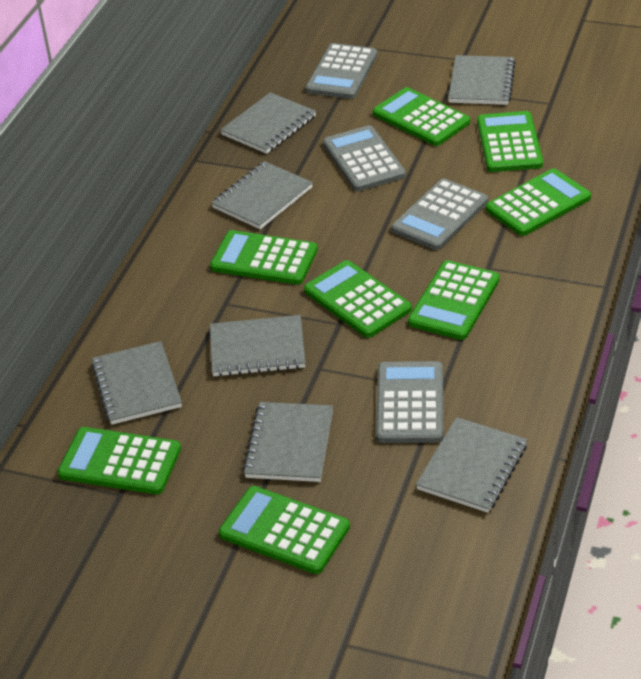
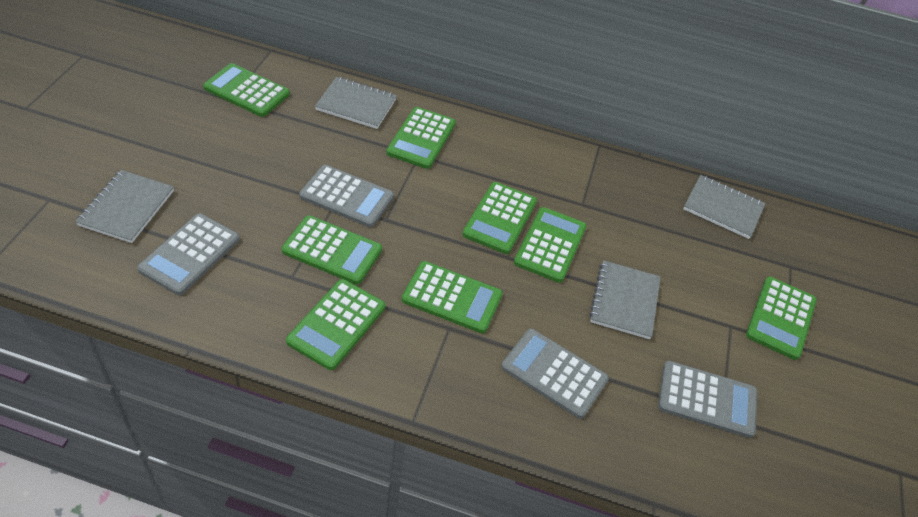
grey notebook: 7 -> 4

